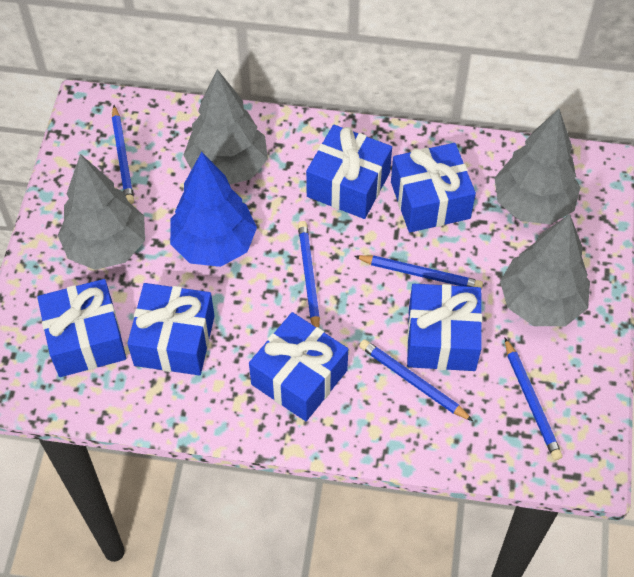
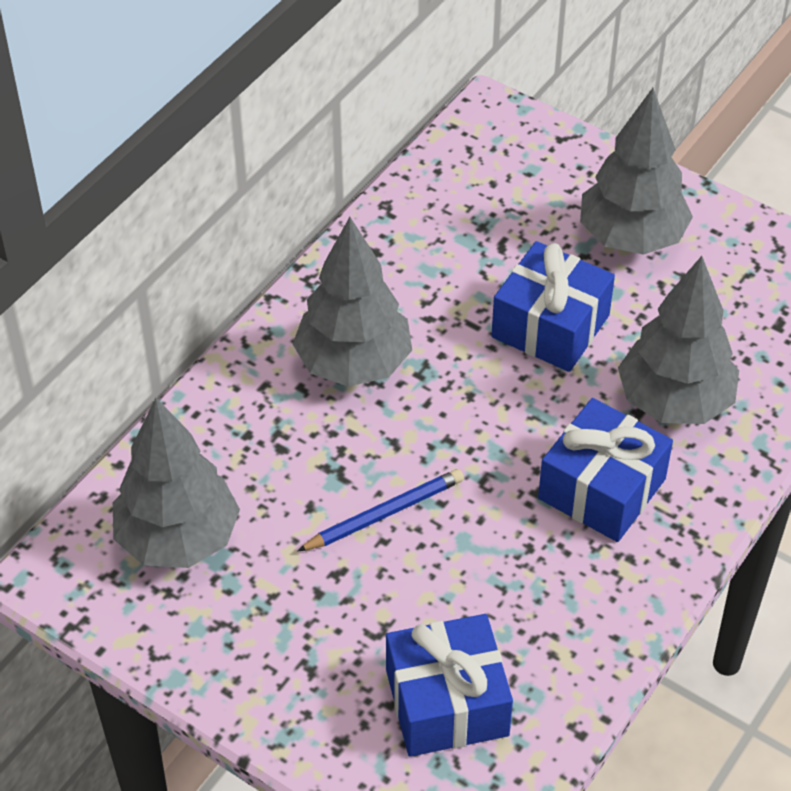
blue gift: 6 -> 3
blue pencil: 5 -> 1
blue tree: 1 -> 0

